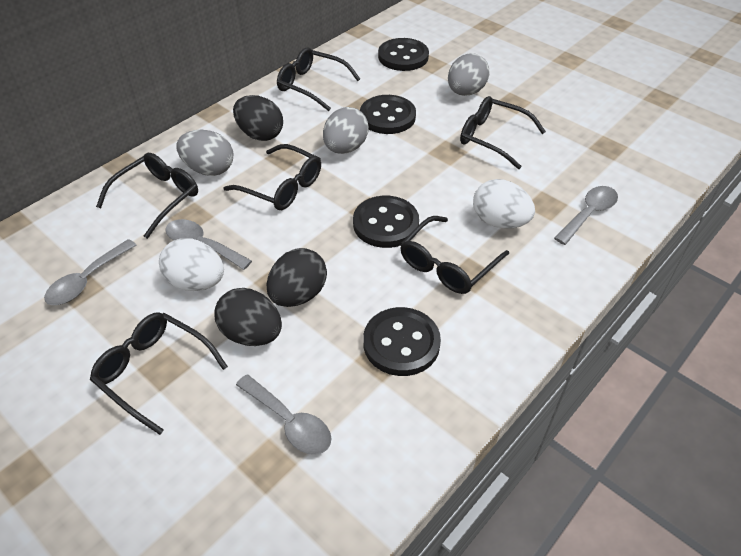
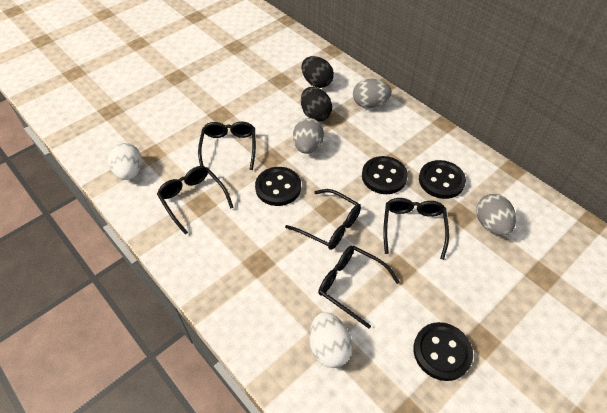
black egg: 3 -> 2
black glasses: 6 -> 5
grey spoon: 4 -> 0

